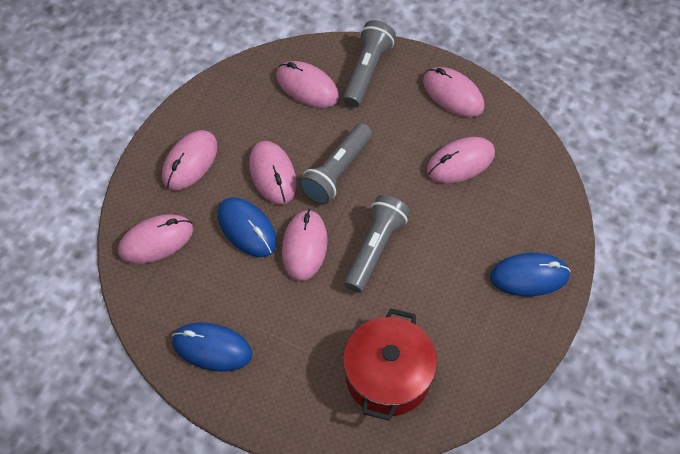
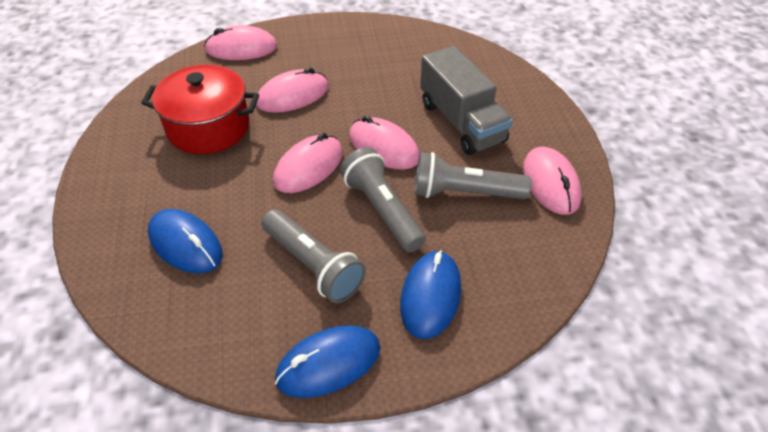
grey truck: 0 -> 1
pink mouse: 7 -> 5

